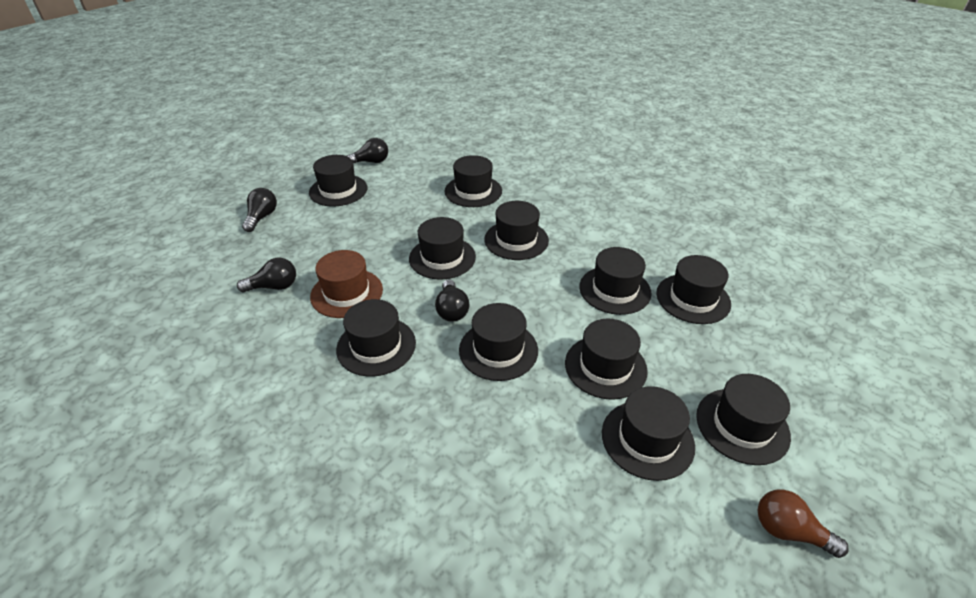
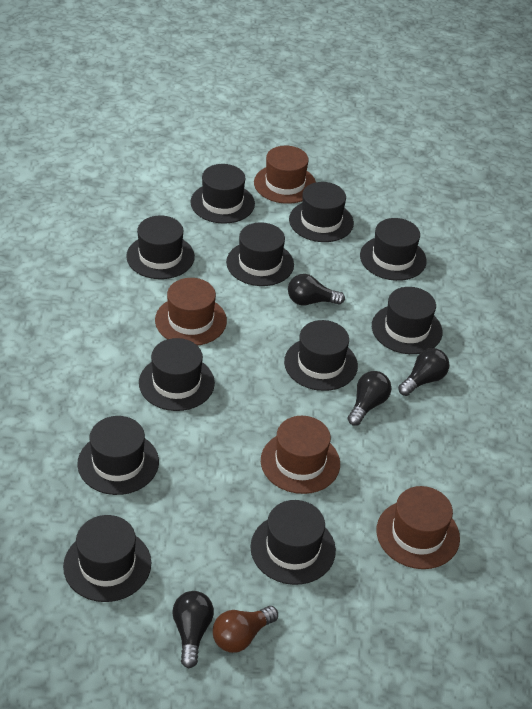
brown hat: 1 -> 4

